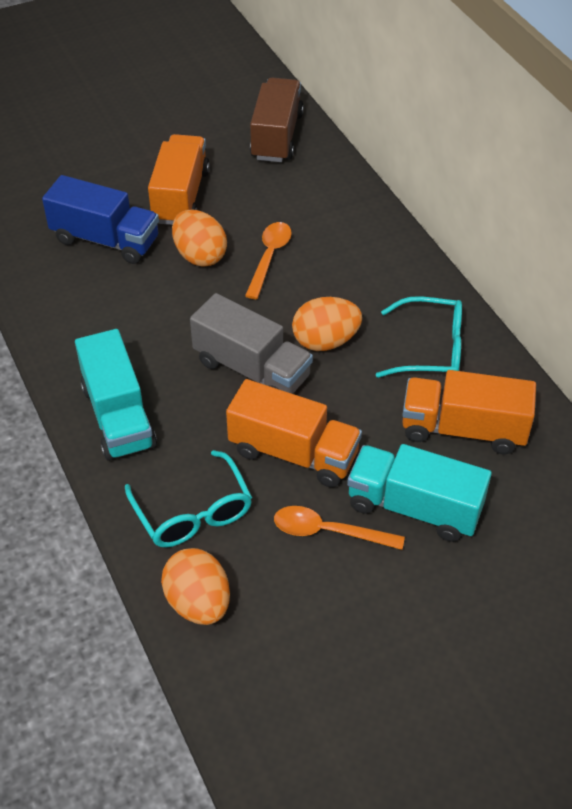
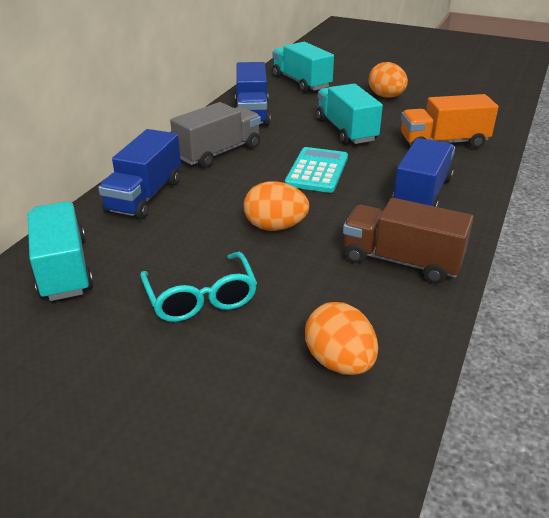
blue truck: 1 -> 3
orange spoon: 2 -> 0
orange truck: 3 -> 1
turquoise calculator: 0 -> 1
turquoise glasses: 2 -> 1
turquoise truck: 2 -> 3

